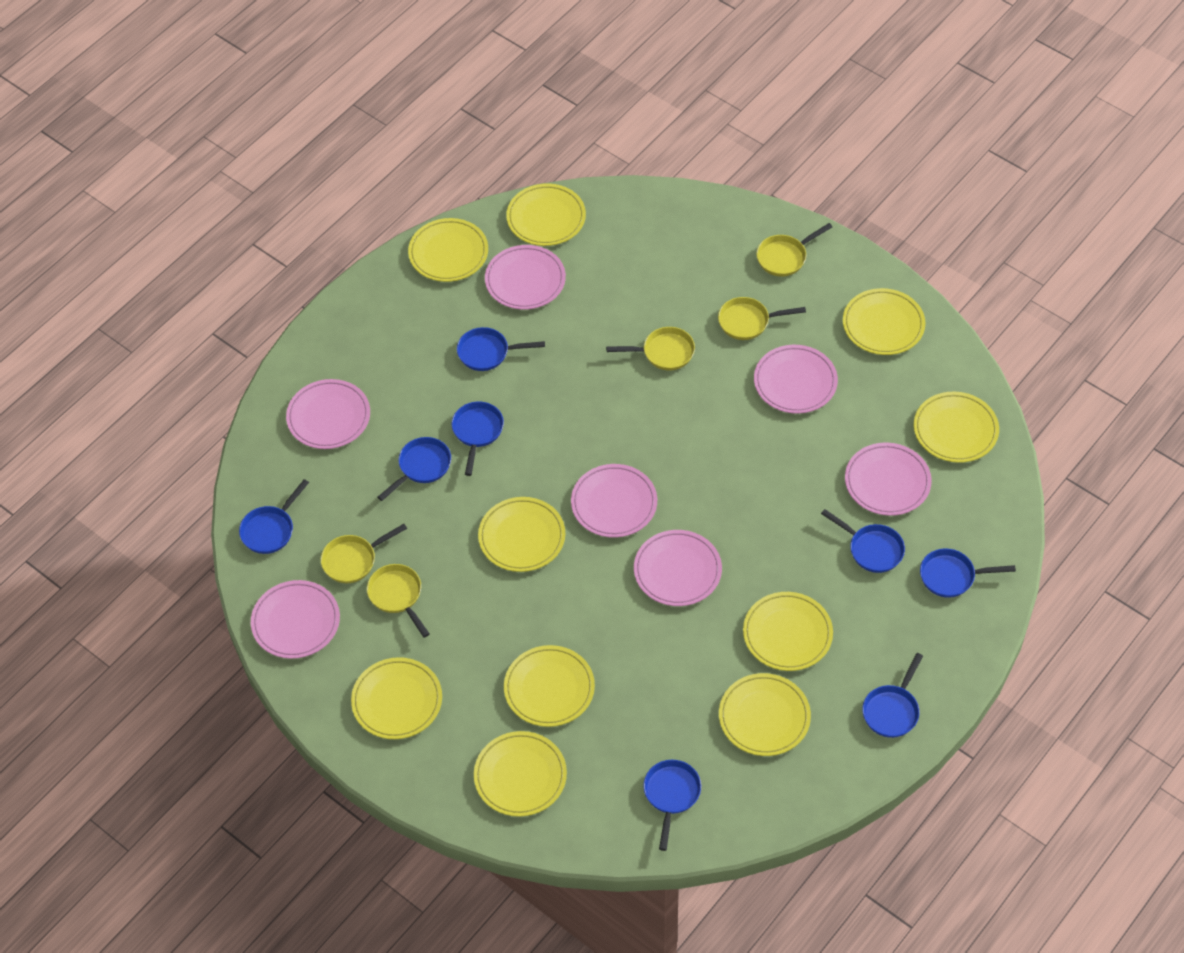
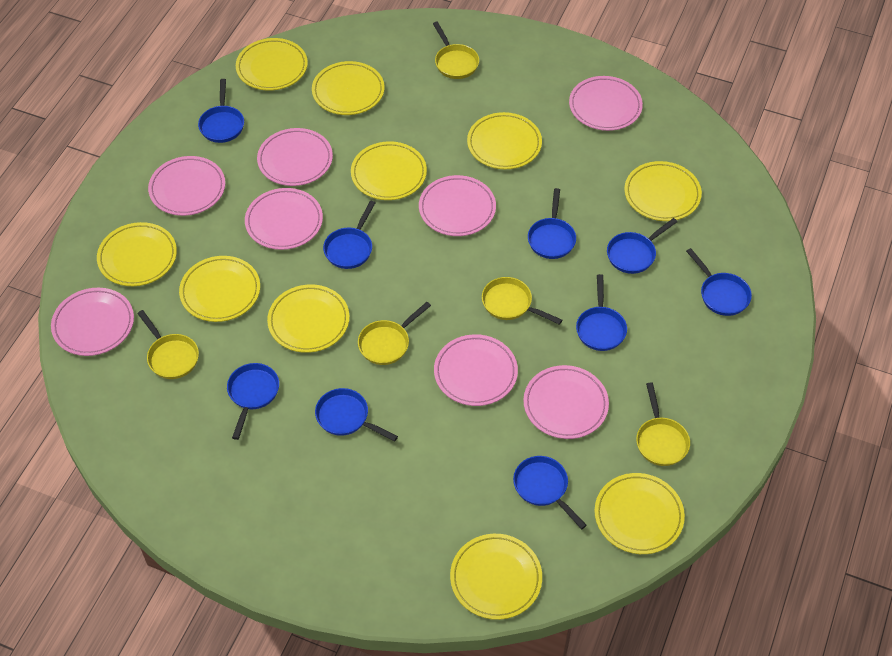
blue pan: 8 -> 9
pink plate: 7 -> 8

